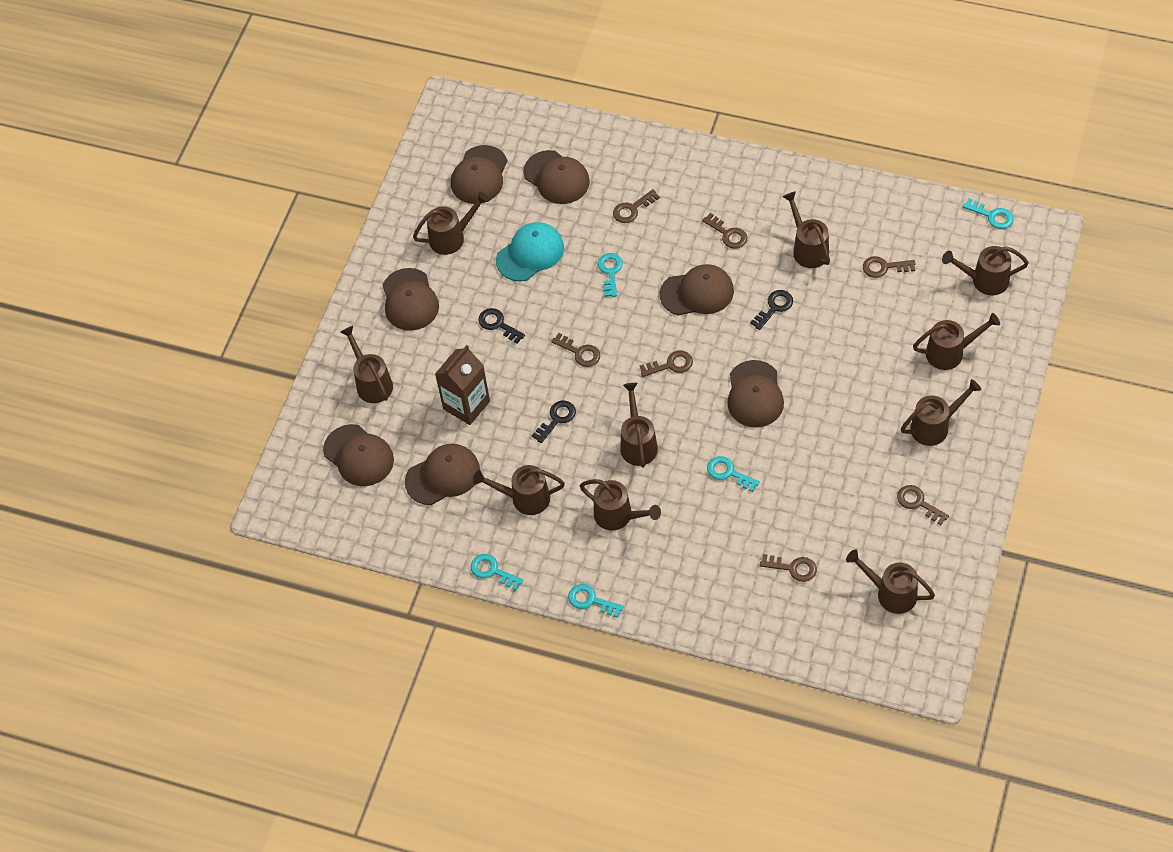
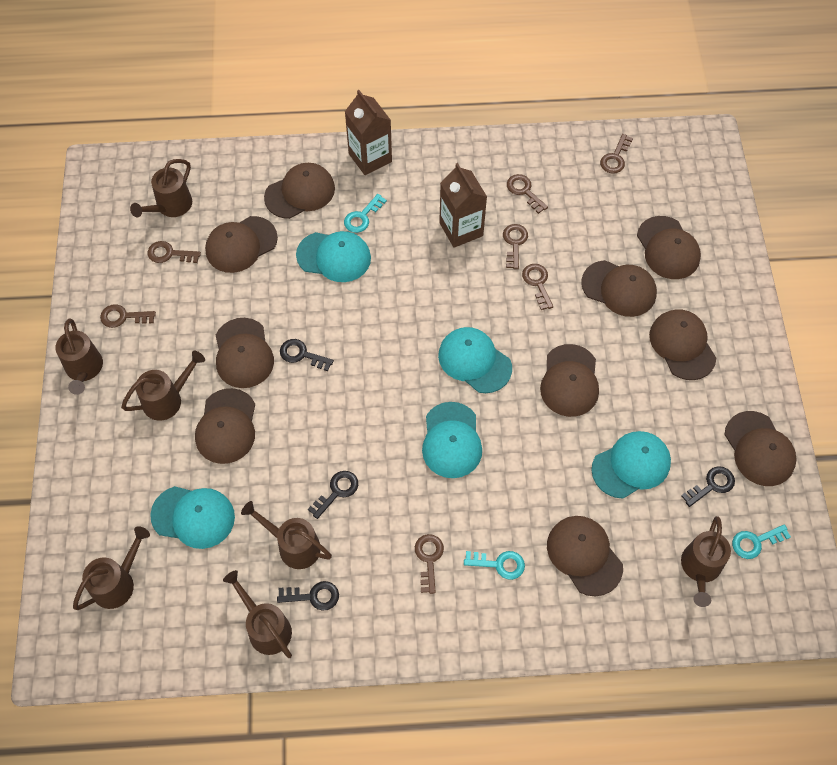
black key: 3 -> 4
brown cap: 7 -> 10
brown carton: 1 -> 2
brown watering can: 10 -> 7
turquoise cap: 1 -> 5
turquoise key: 5 -> 3

